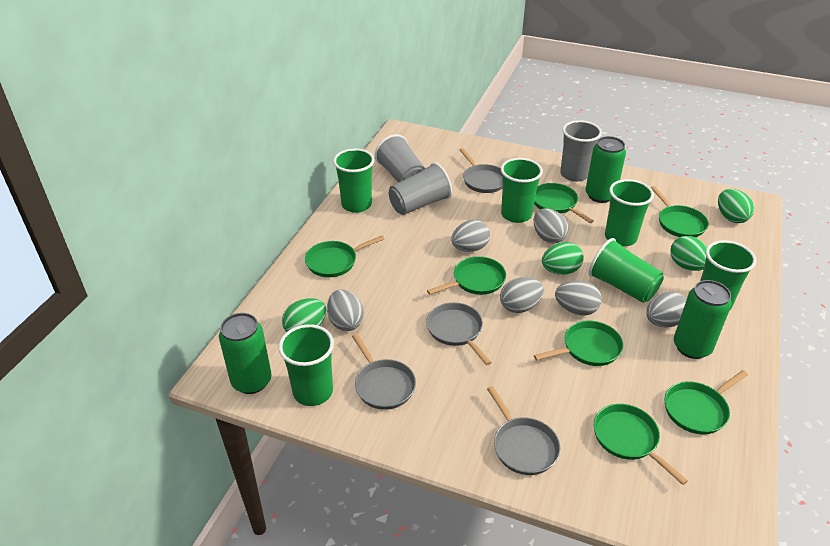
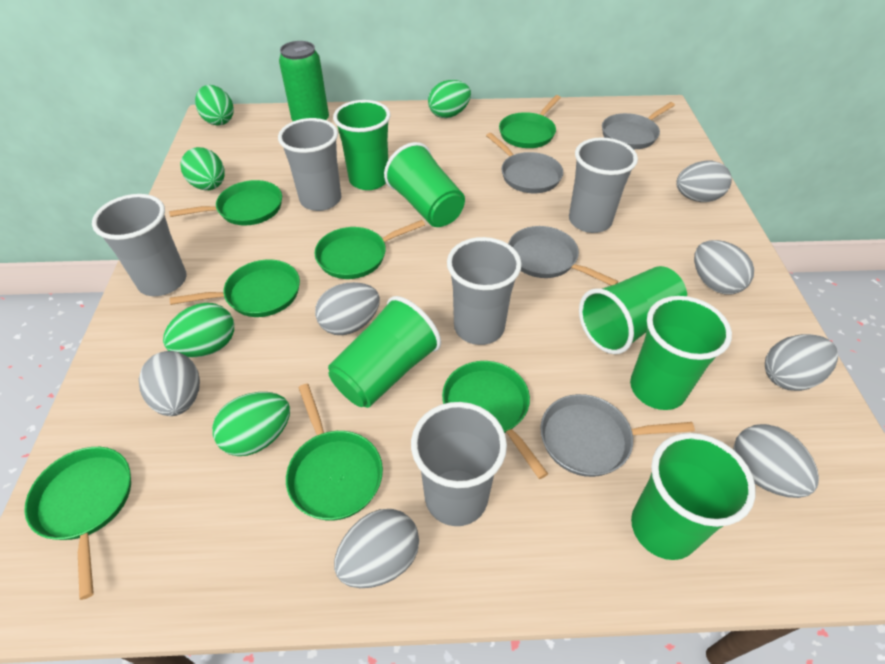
green can: 3 -> 1
green egg: 4 -> 5
grey cup: 3 -> 5
grey egg: 6 -> 7

